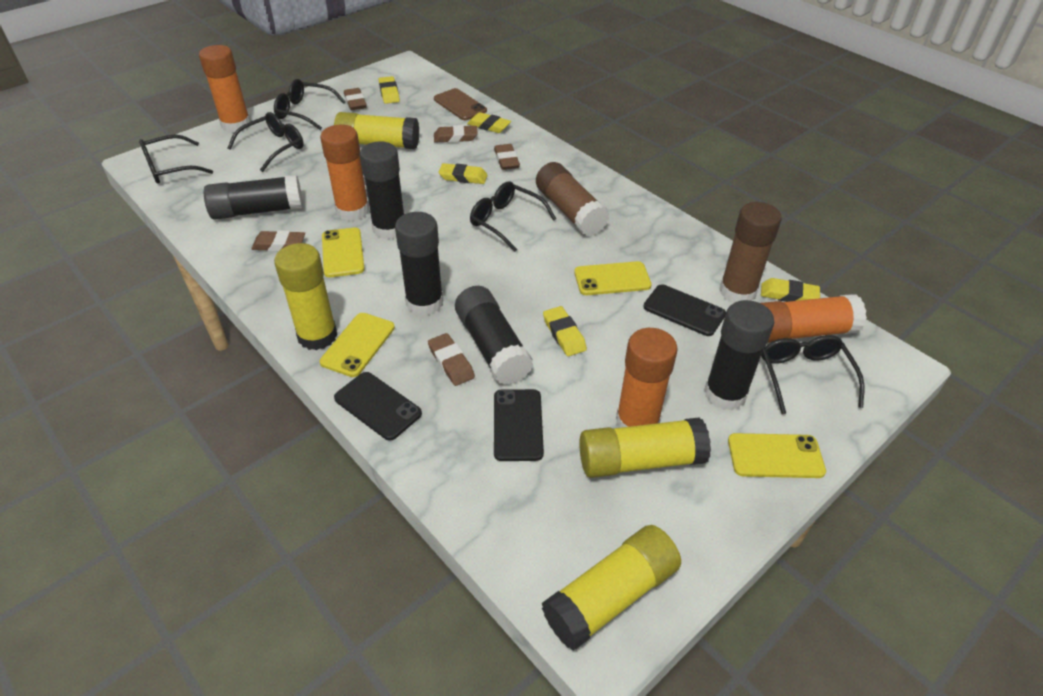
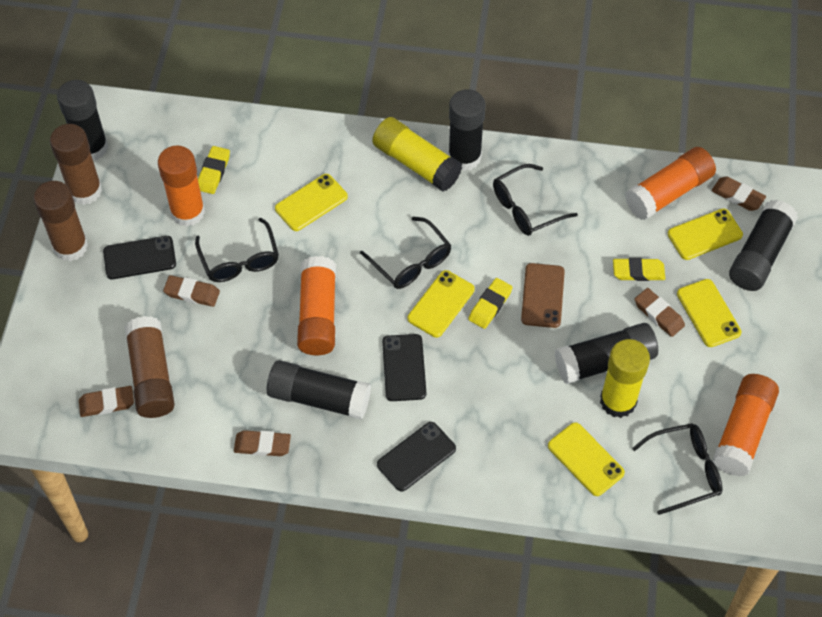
black glasses: 5 -> 4
brown glue stick: 2 -> 3
yellow eraser: 5 -> 3
yellow glue stick: 4 -> 2
yellow phone: 4 -> 5

